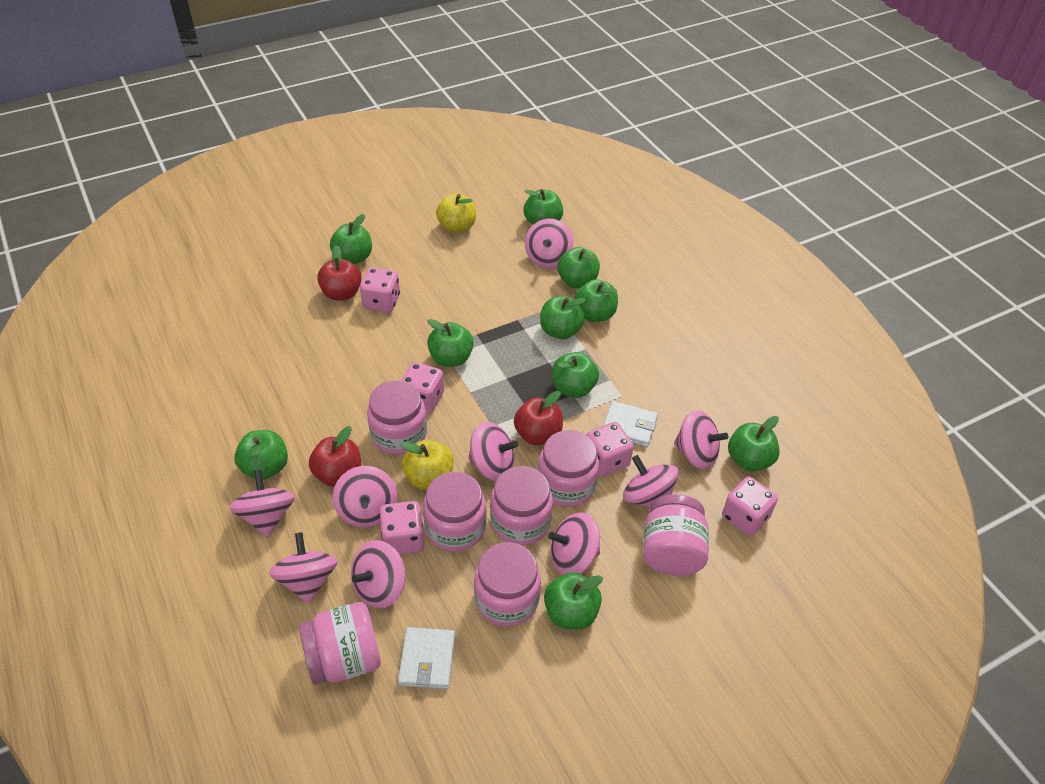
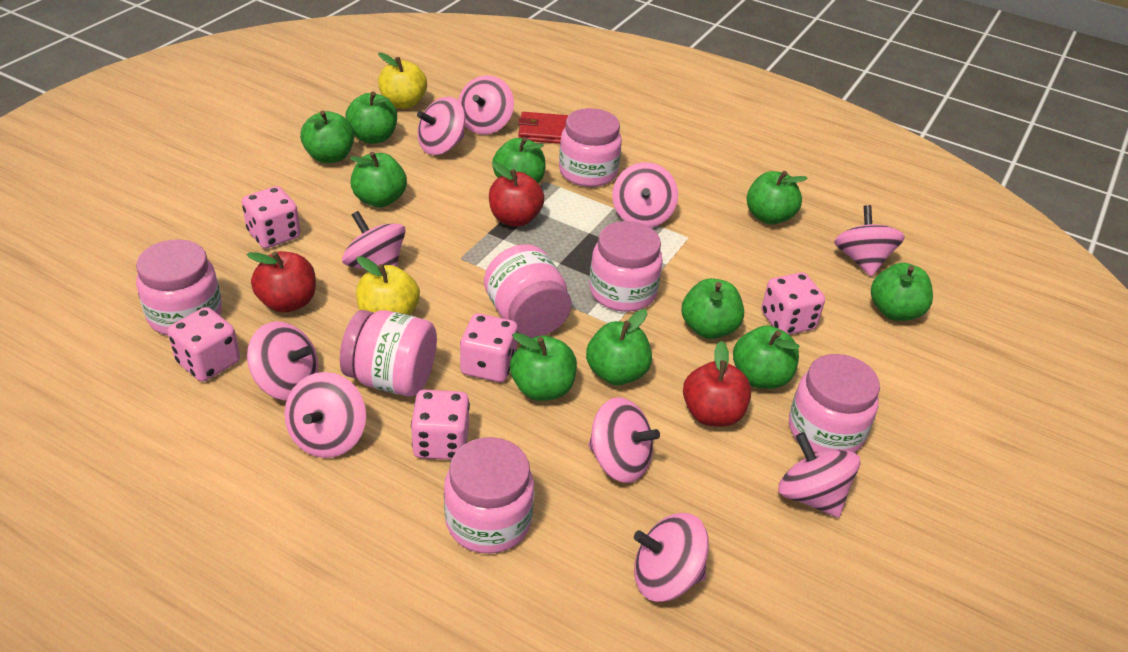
pink spinning top: 9 -> 10
red wallet: 0 -> 1
white wallet: 2 -> 0

